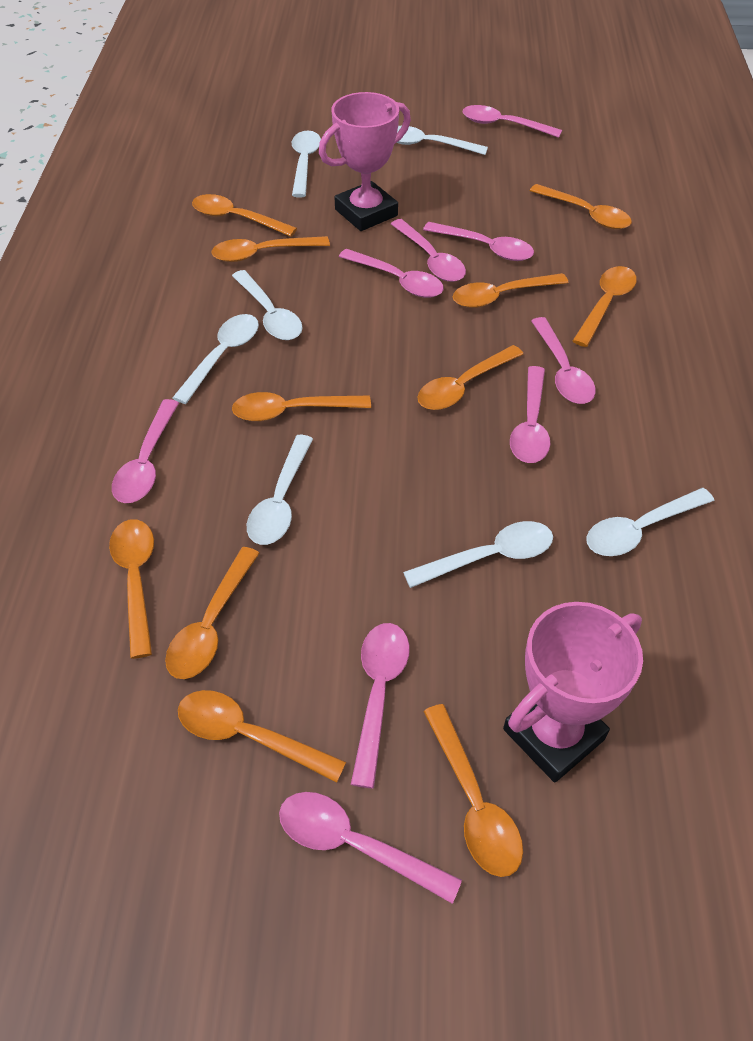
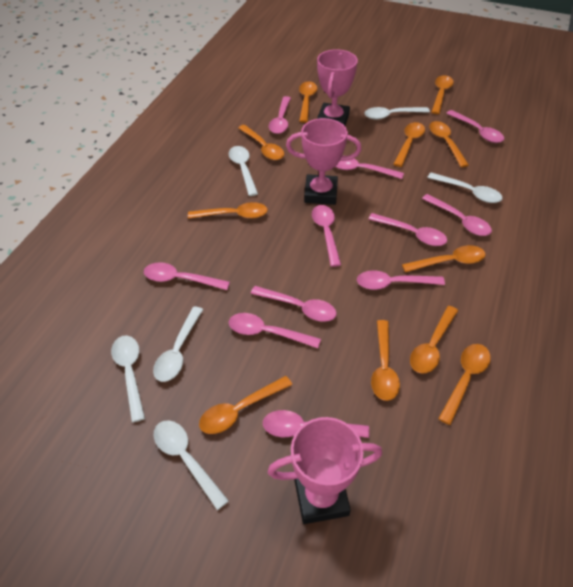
pink spoon: 9 -> 11
pink trophy: 2 -> 3
white spoon: 7 -> 6

